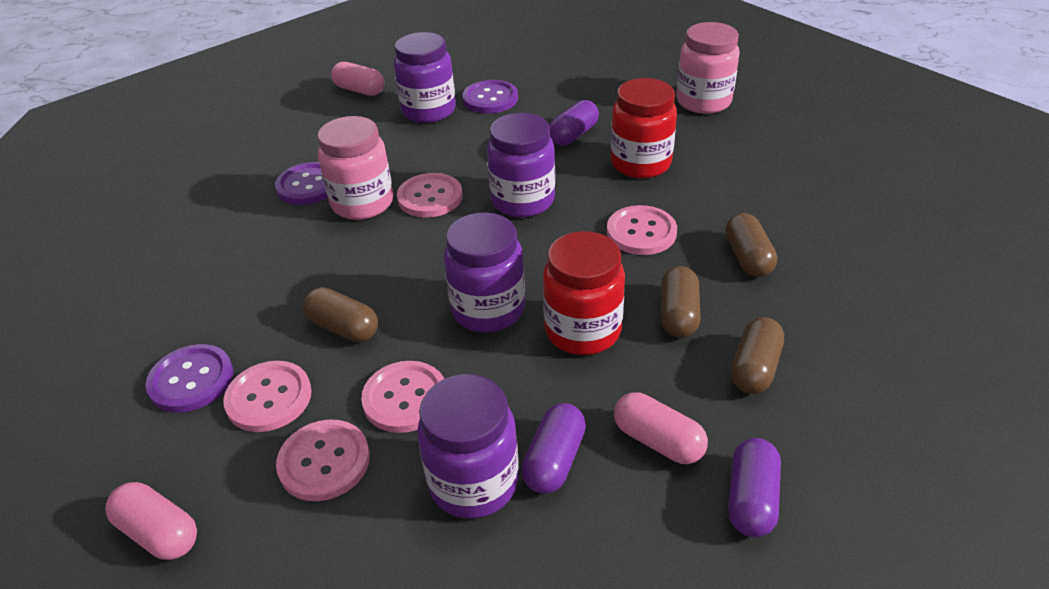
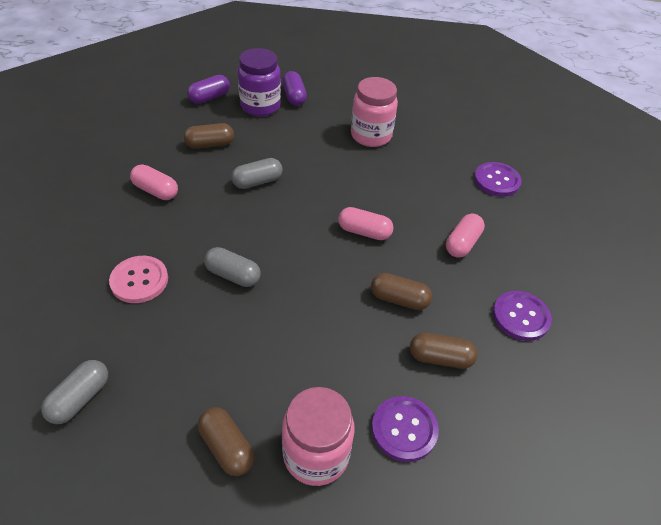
grey capsule: 0 -> 3
pink button: 5 -> 1
purple capsule: 3 -> 2
purple jar: 4 -> 1
red jar: 2 -> 0

